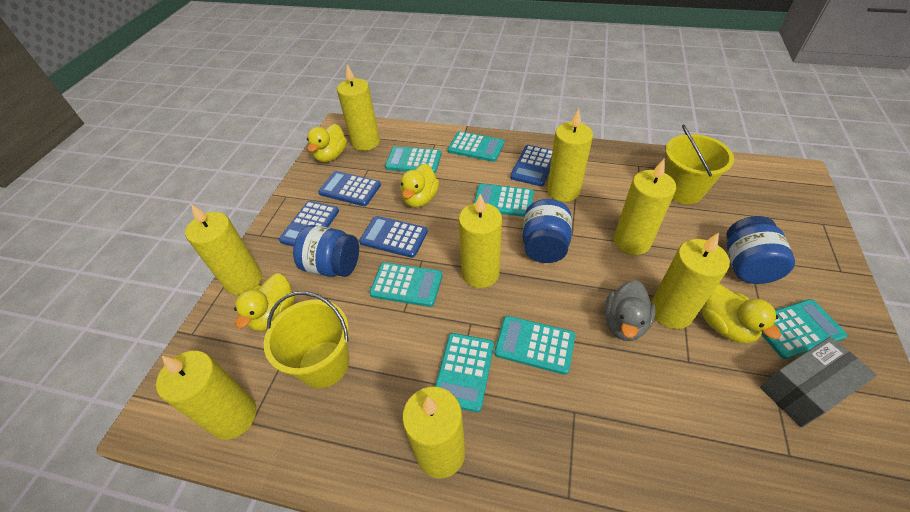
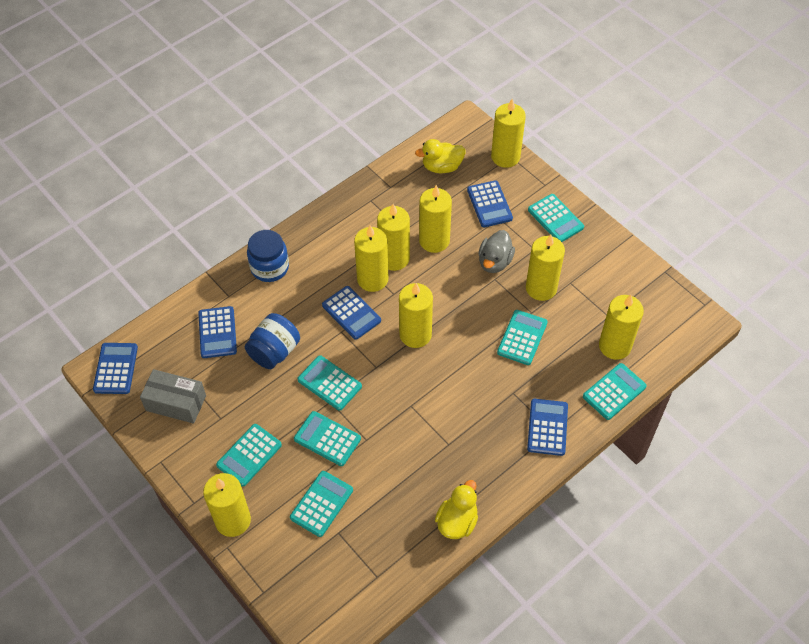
blue calculator: 4 -> 5
blue jar: 3 -> 2
yellow bucket: 2 -> 0
yellow duck: 4 -> 2

